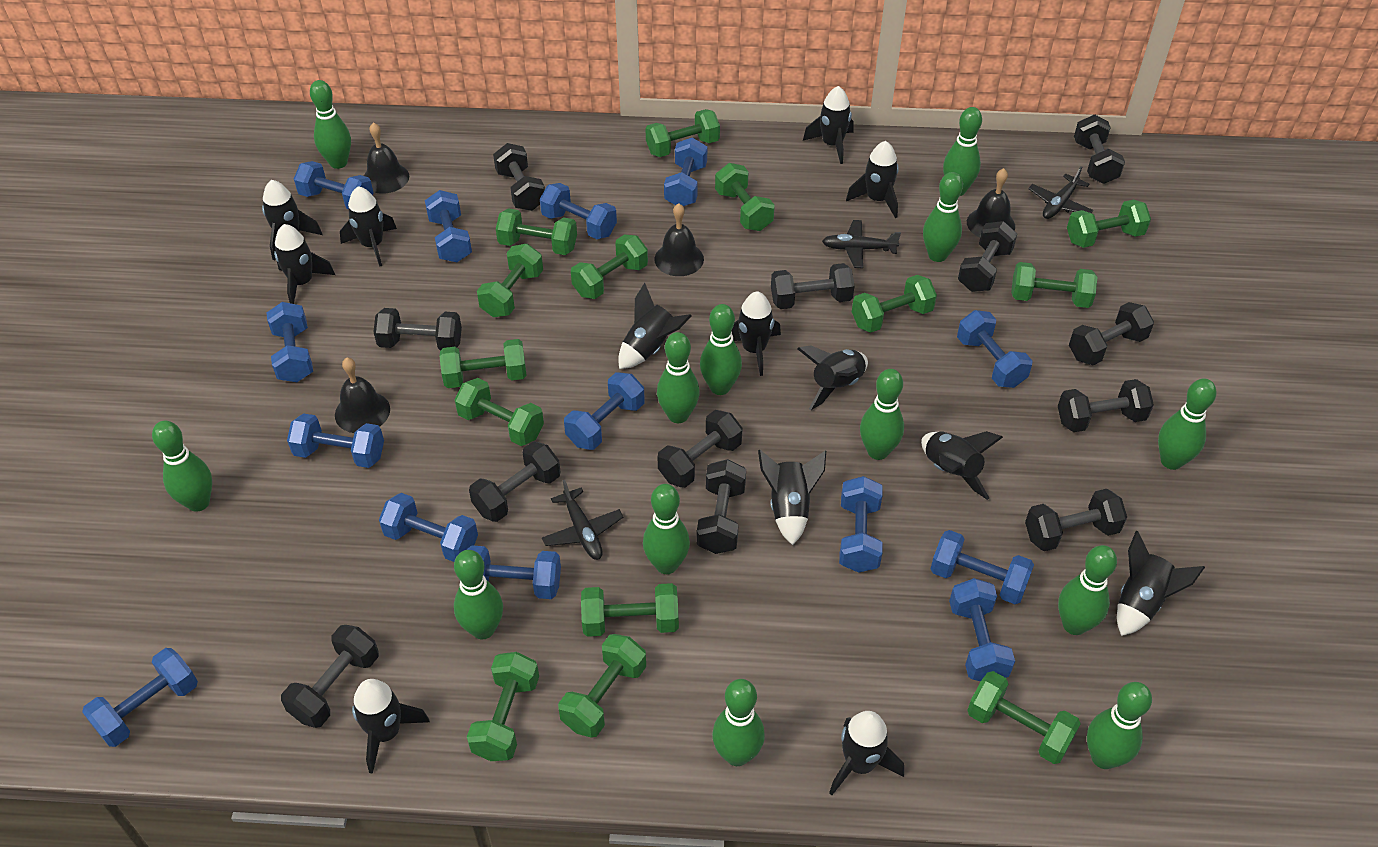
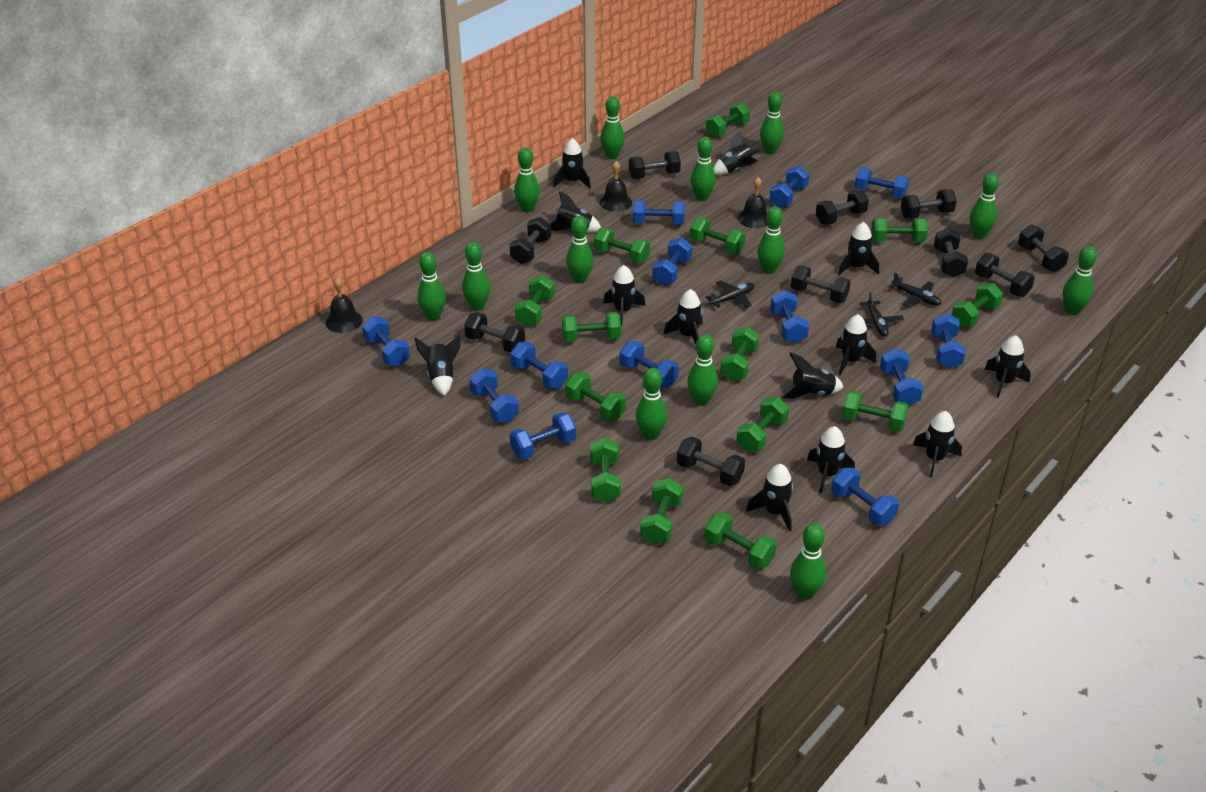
black bell: 4 -> 3
black dumbbell: 12 -> 10
blue dumbbell: 14 -> 13

